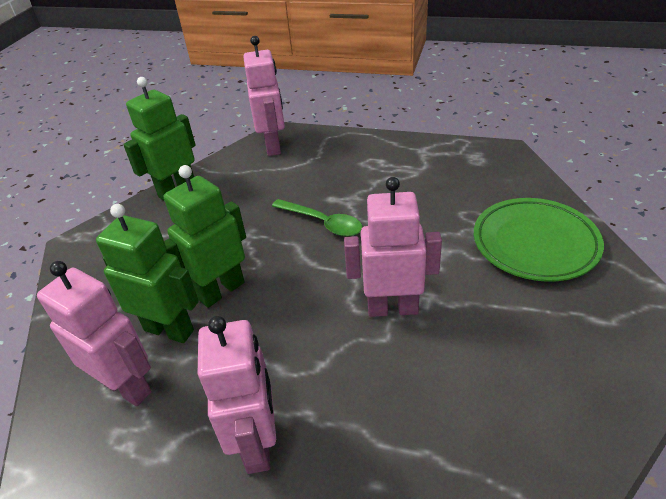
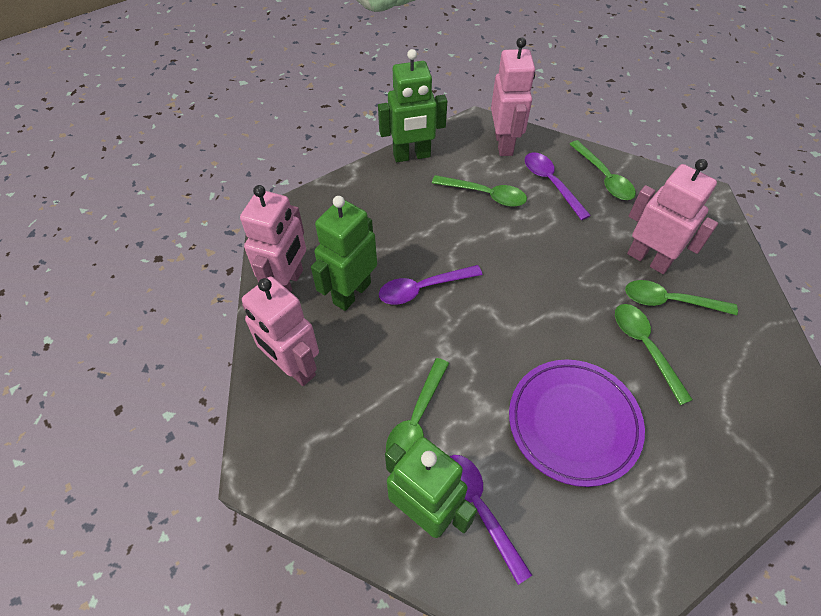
green plate: 1 -> 0
green spoon: 1 -> 5
purple plate: 0 -> 1
purple spoon: 0 -> 3

